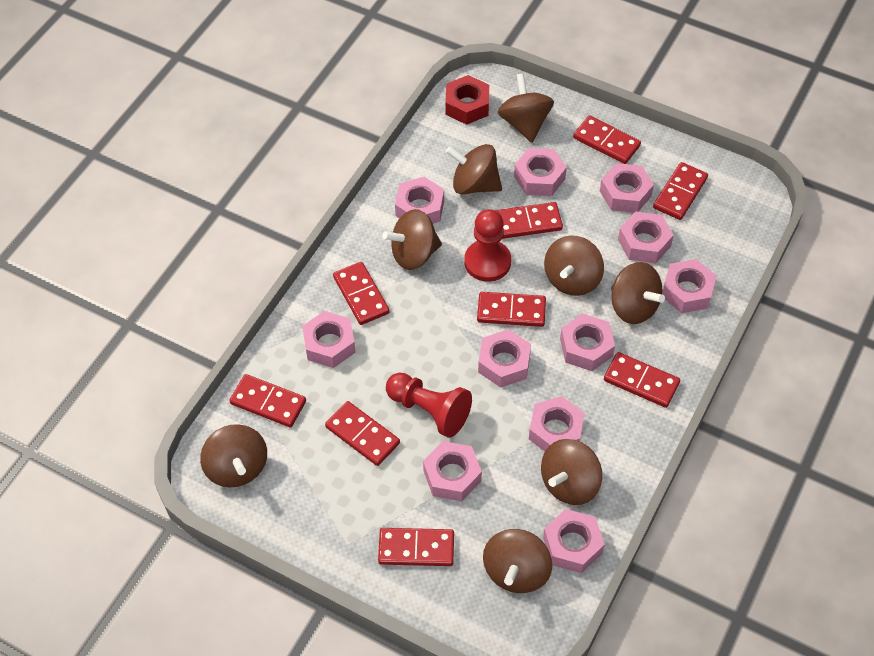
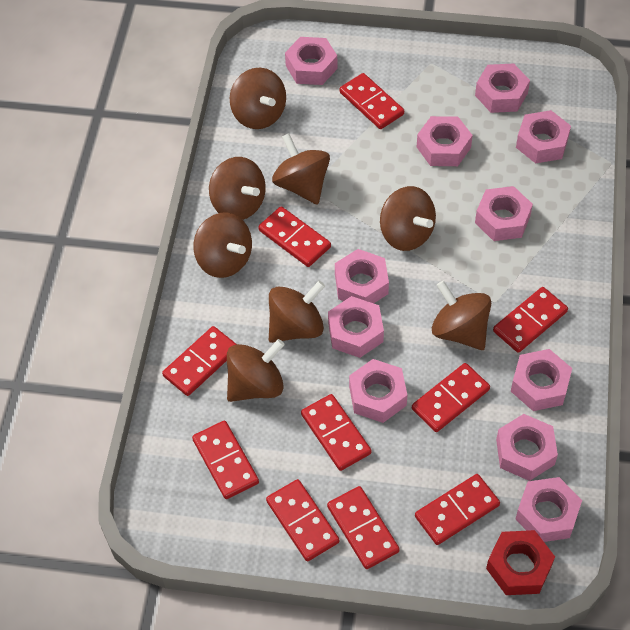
red domino: 9 -> 10
red pawn: 2 -> 0

